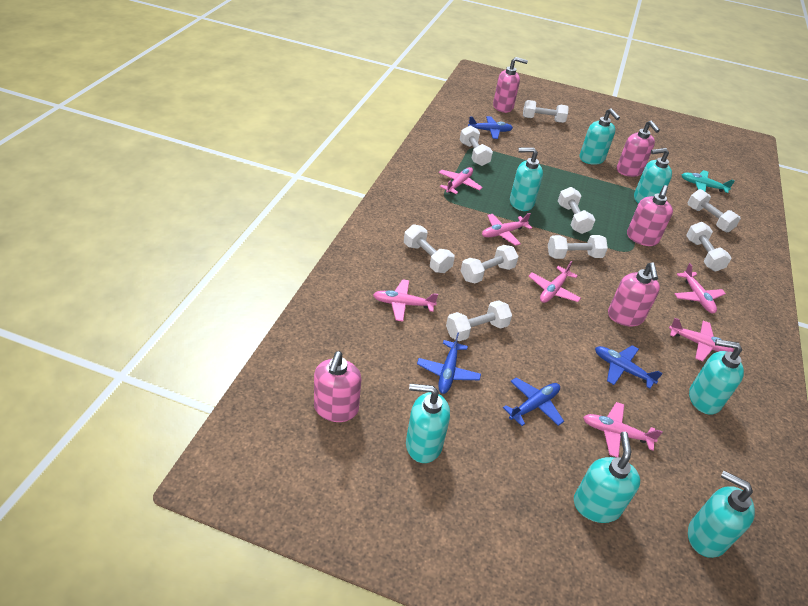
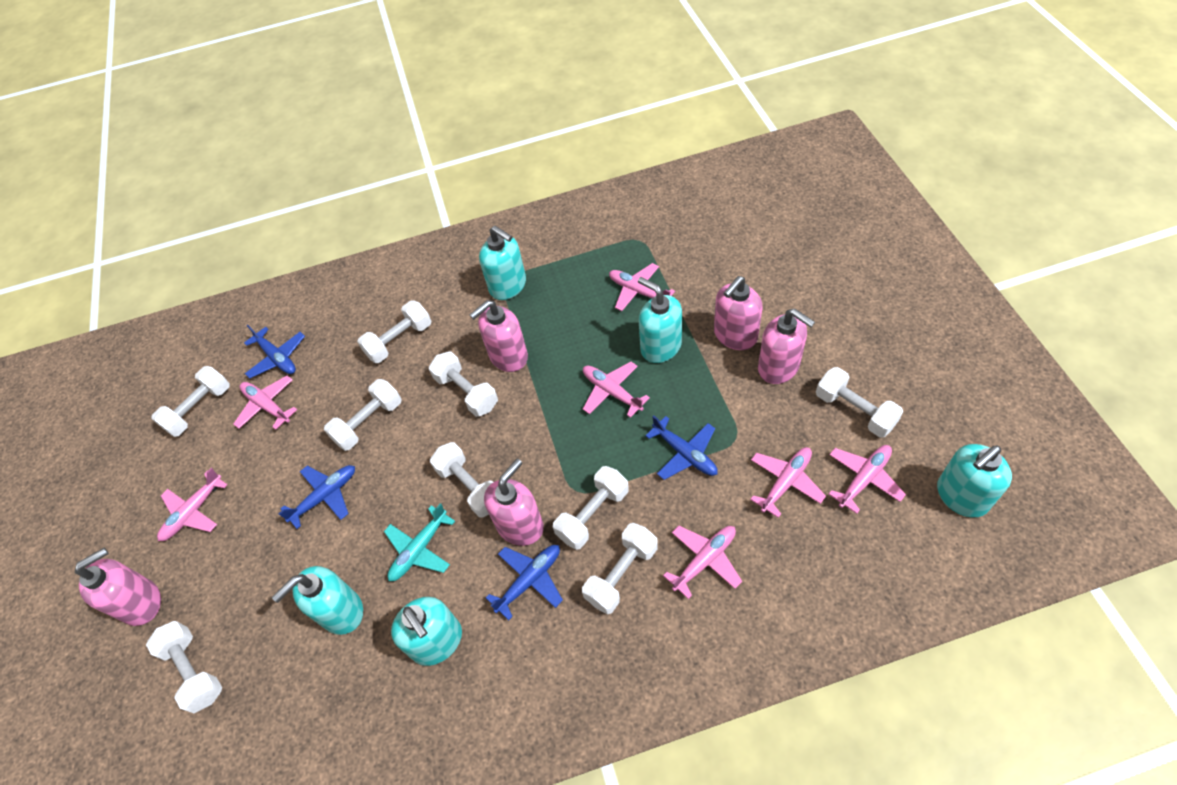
turquoise soap dispenser: 7 -> 5

